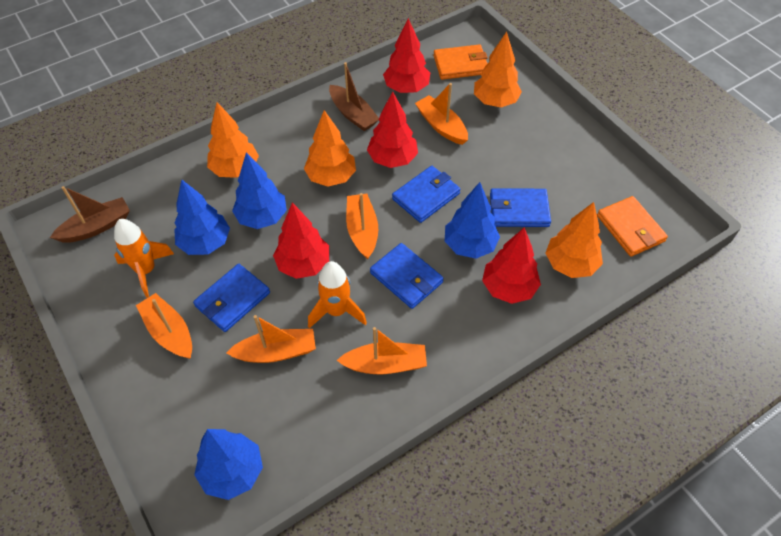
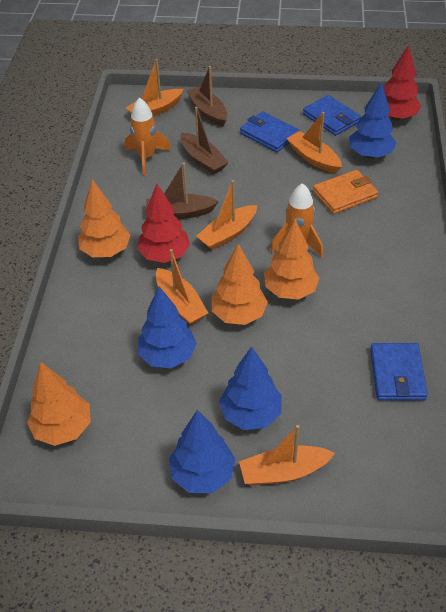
blue wallet: 4 -> 3
brown boat: 2 -> 3
orange wallet: 2 -> 1
red tree: 4 -> 2

